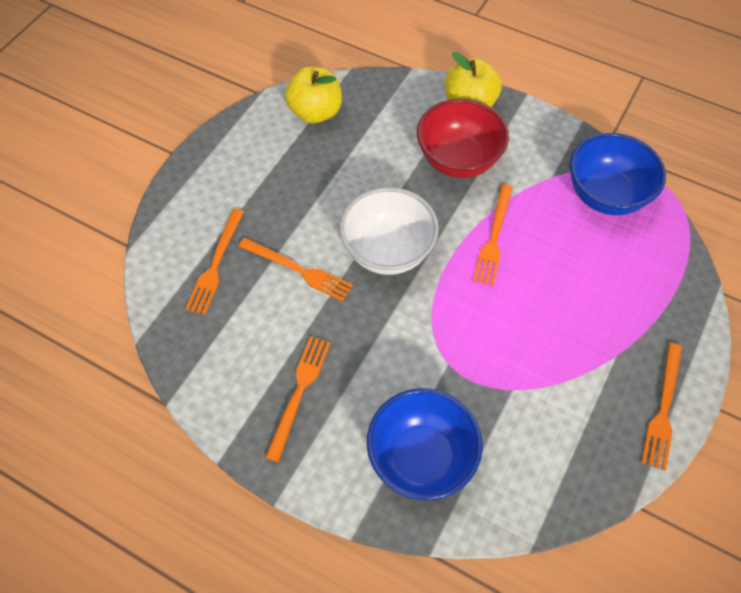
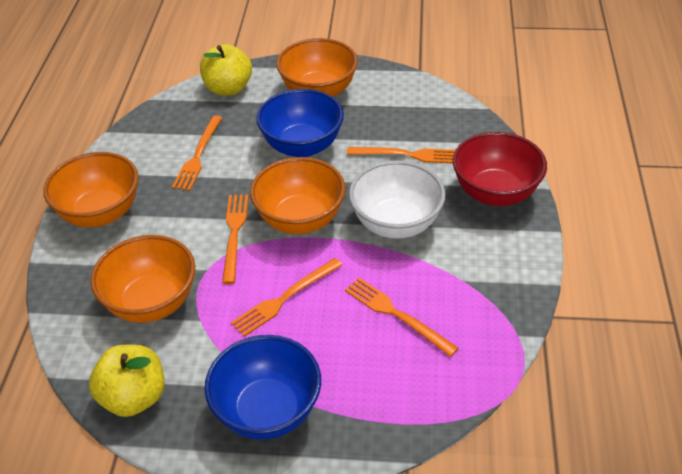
orange bowl: 0 -> 4

